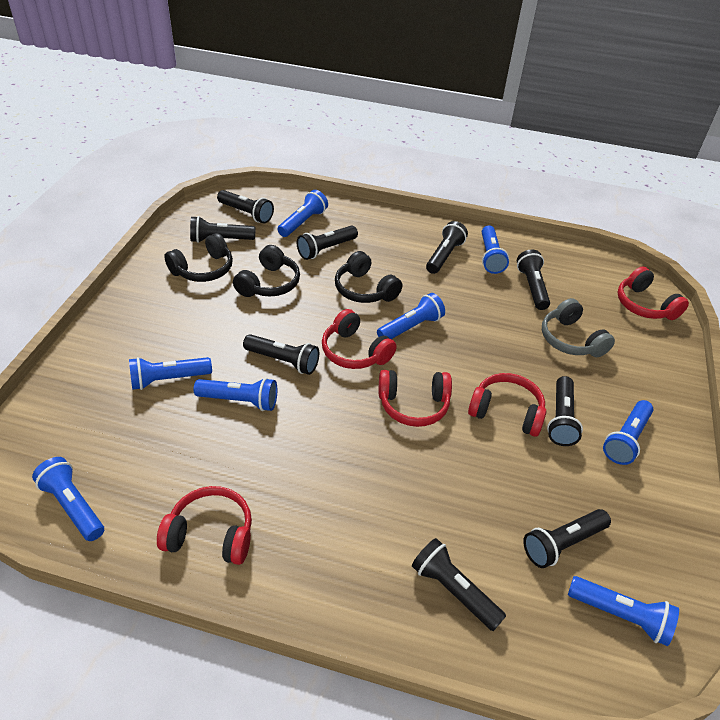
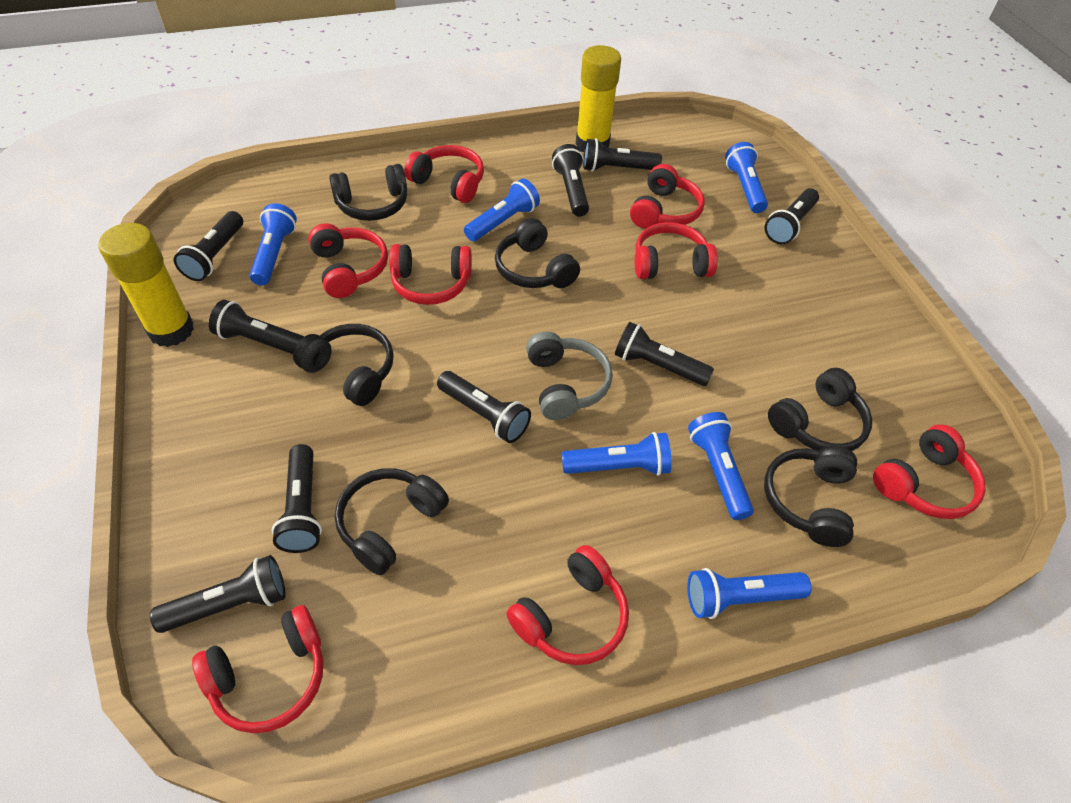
black headphones: 3 -> 6
blue flashlight: 8 -> 6
red headphones: 5 -> 8
yellow glue stick: 0 -> 2

